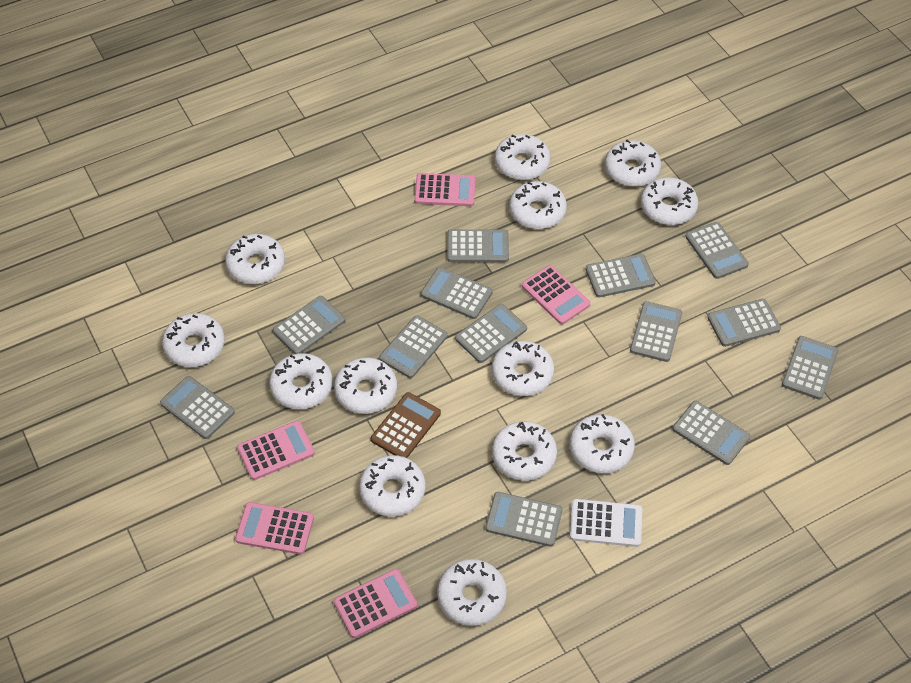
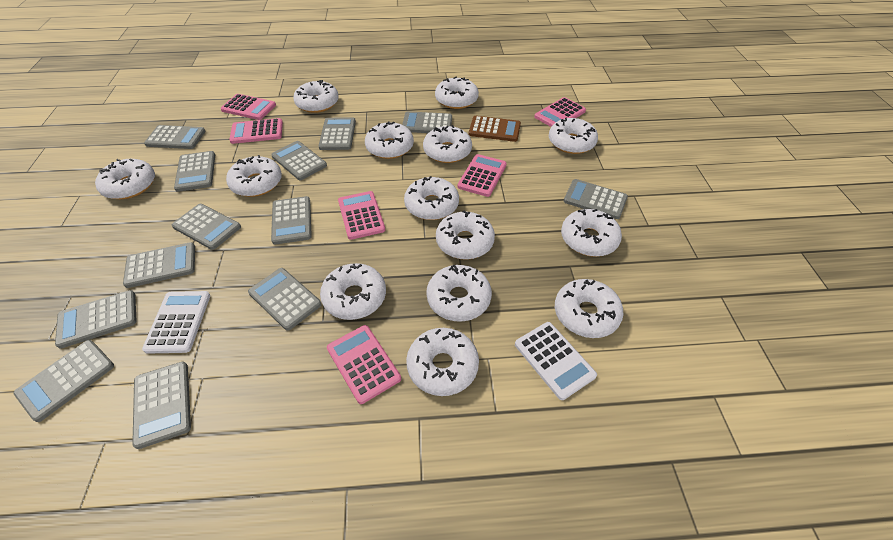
pink calculator: 5 -> 6
white calculator: 1 -> 2
white donut: 13 -> 14

